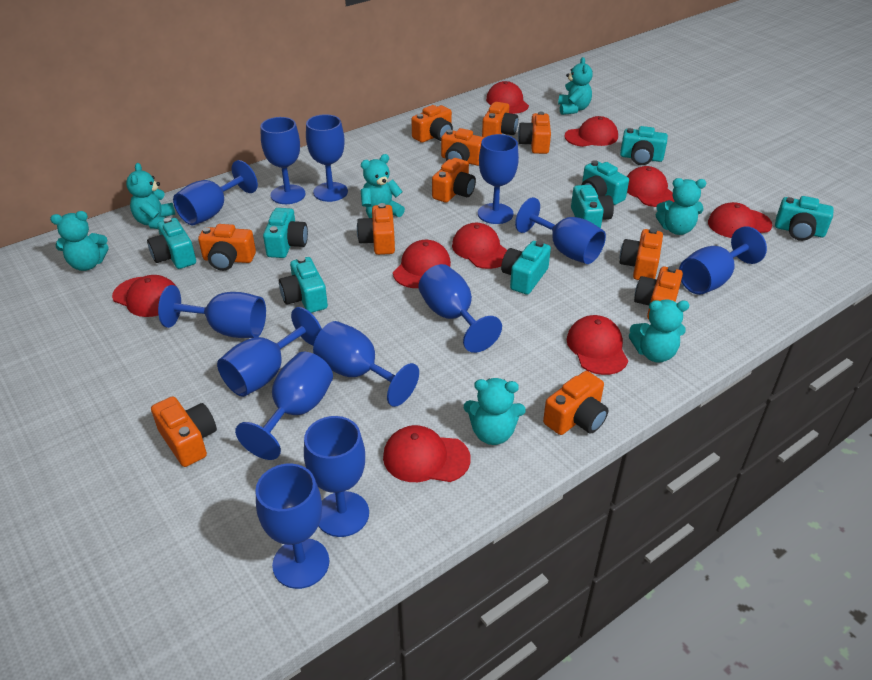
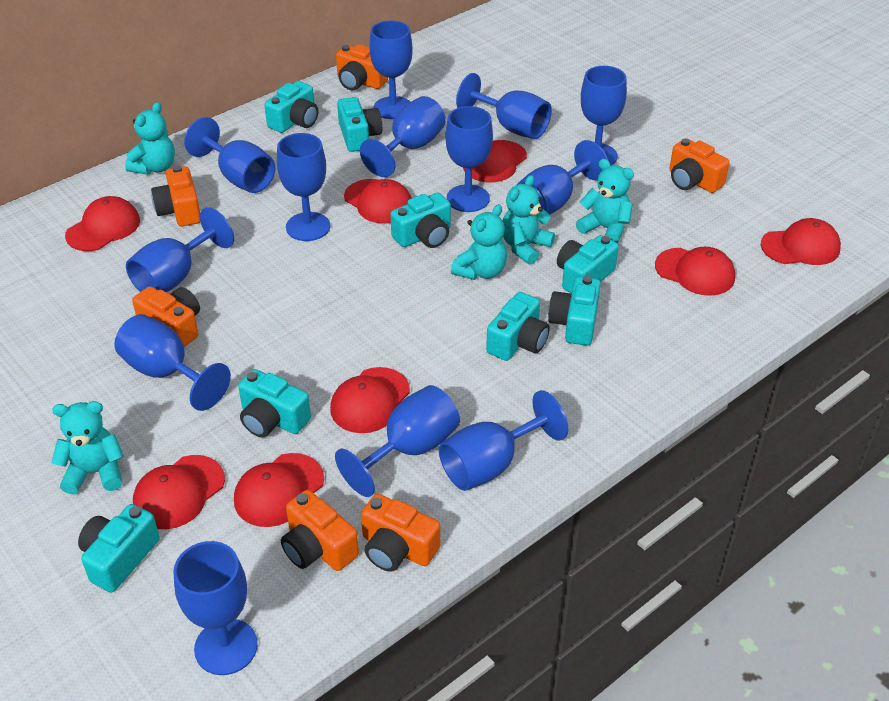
orange camera: 11 -> 6
red cap: 9 -> 8
turquoise teddy bear: 7 -> 5

